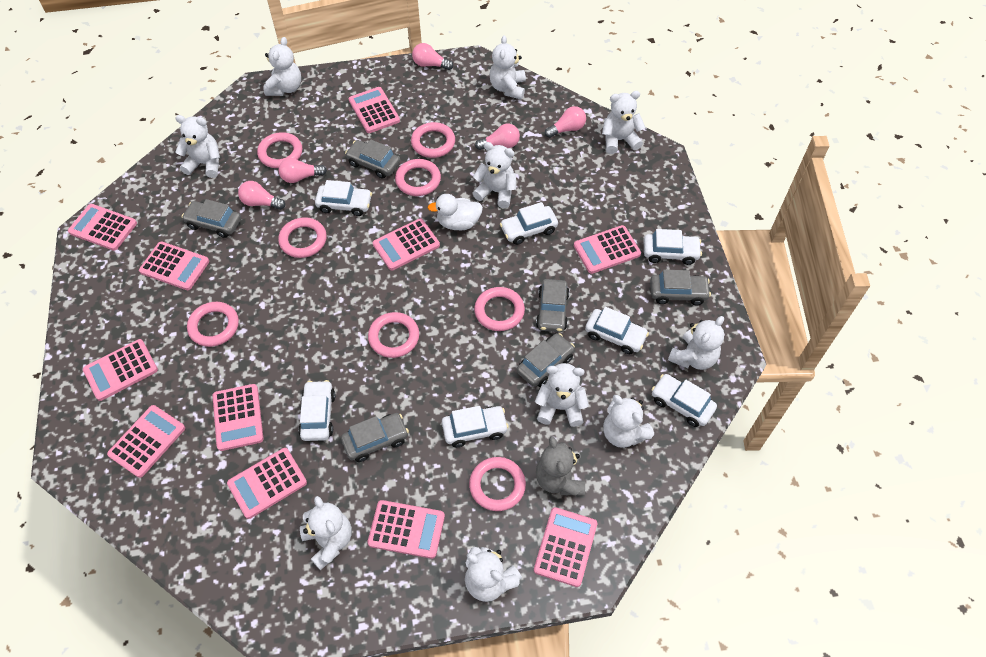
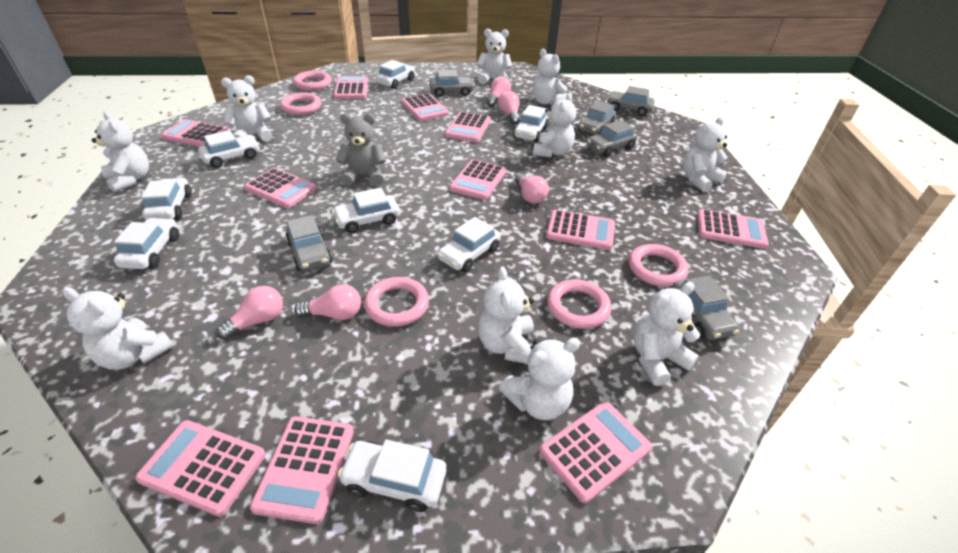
pink ring: 8 -> 5
white car: 7 -> 8
white duck: 1 -> 0

